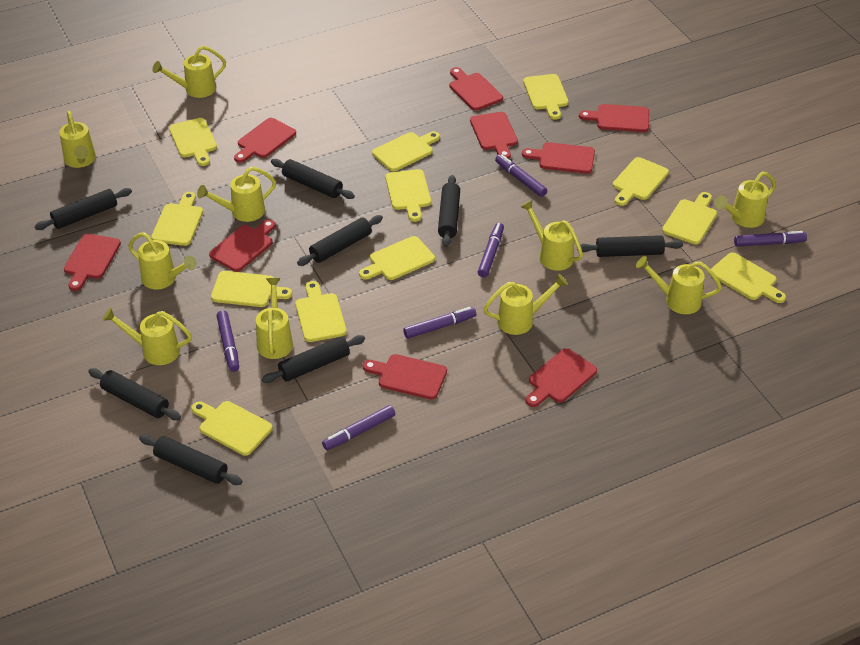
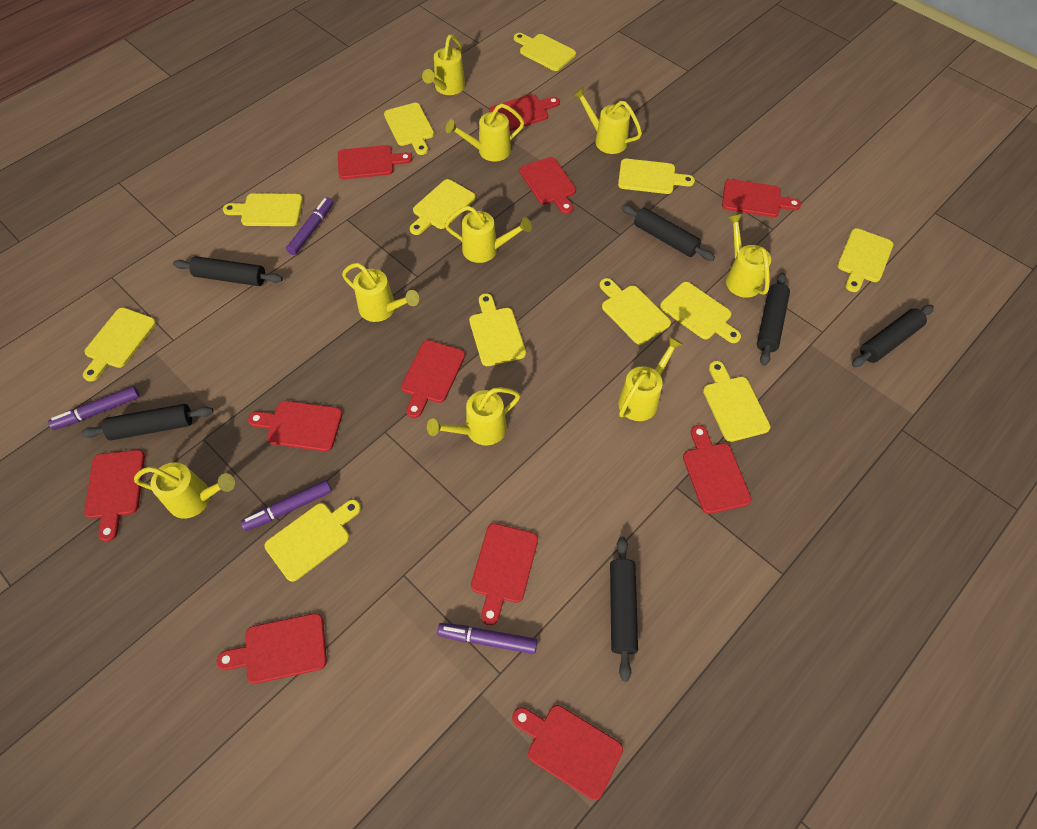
black rolling pin: 8 -> 6
purple marker: 6 -> 4
red cutting board: 9 -> 11
yellow watering can: 10 -> 9

